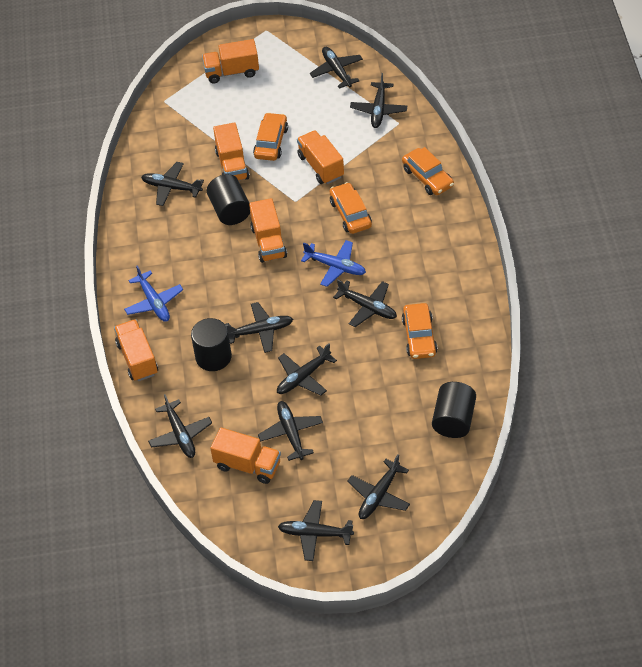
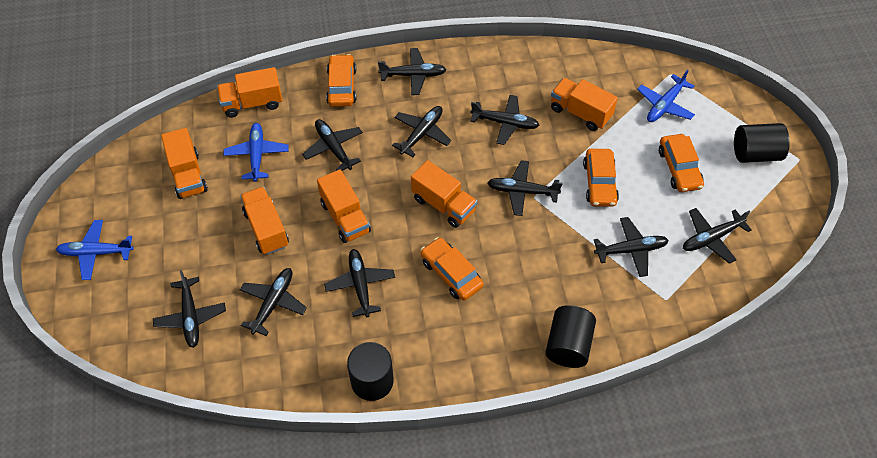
blue plane: 2 -> 3

